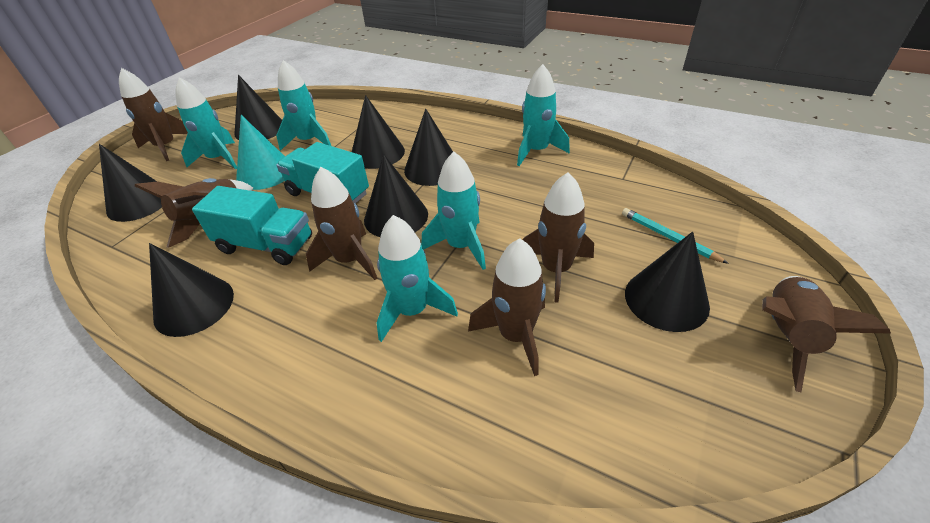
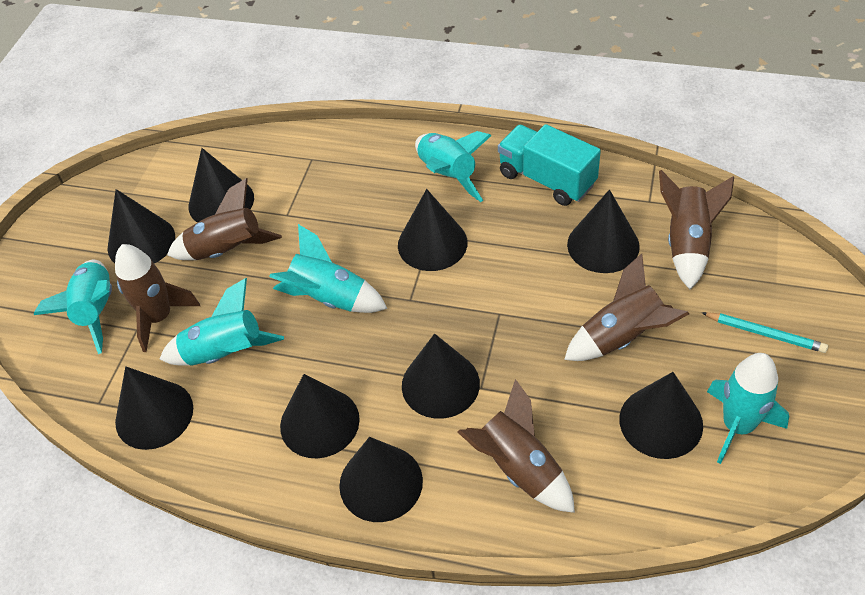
black cone: 7 -> 9
brown rocket: 6 -> 5
turquoise cone: 1 -> 0
turquoise truck: 2 -> 1

